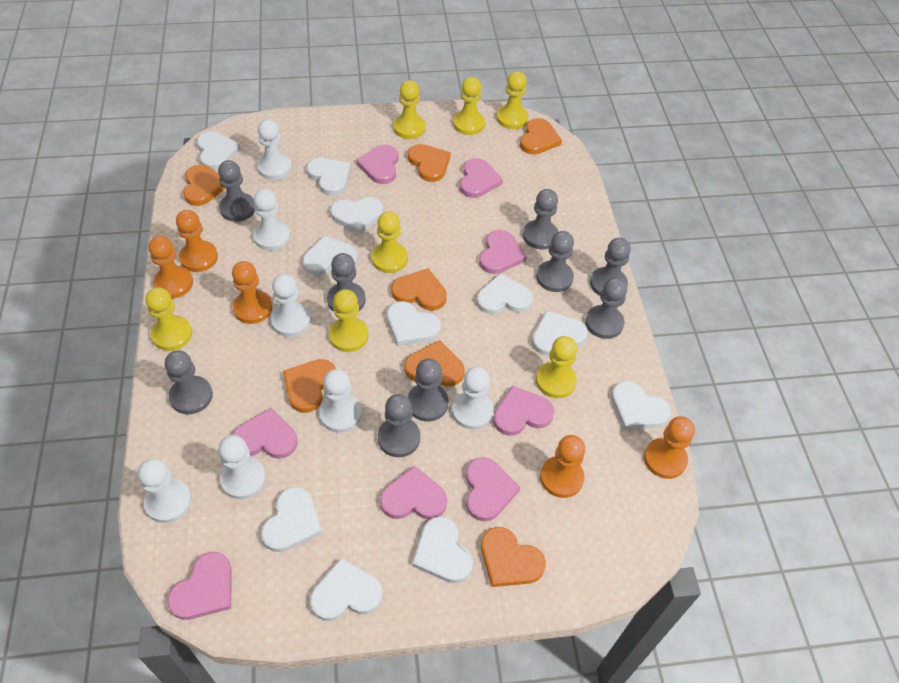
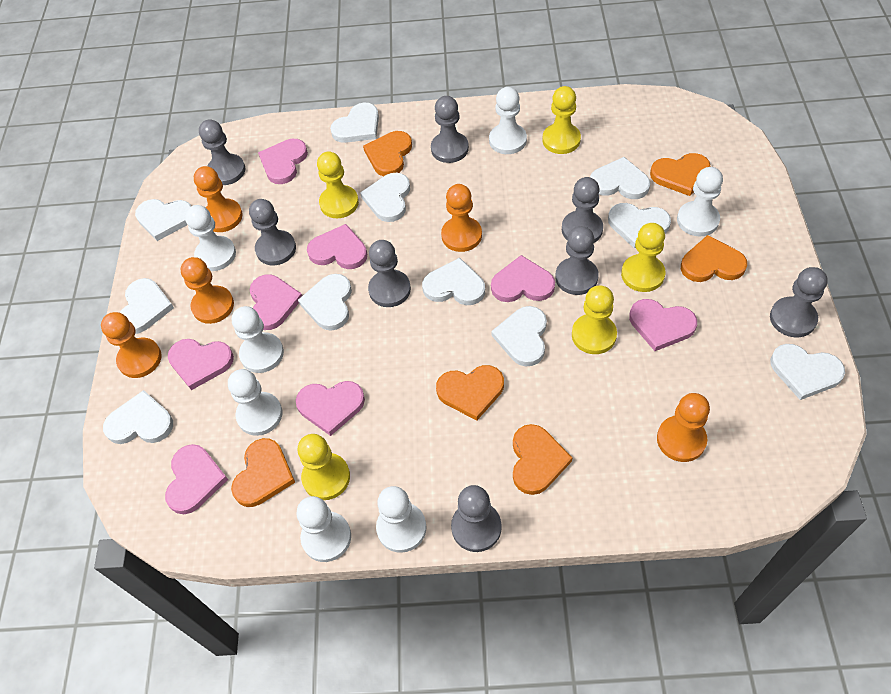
grey pawn: 9 -> 8
orange heart: 7 -> 6
yellow pawn: 7 -> 5

